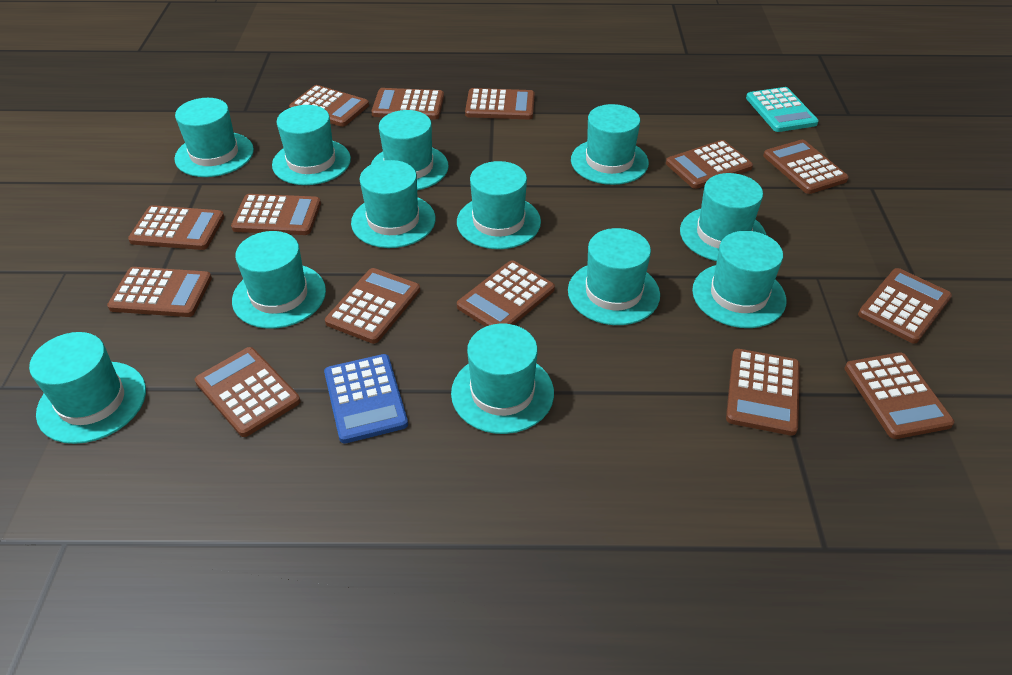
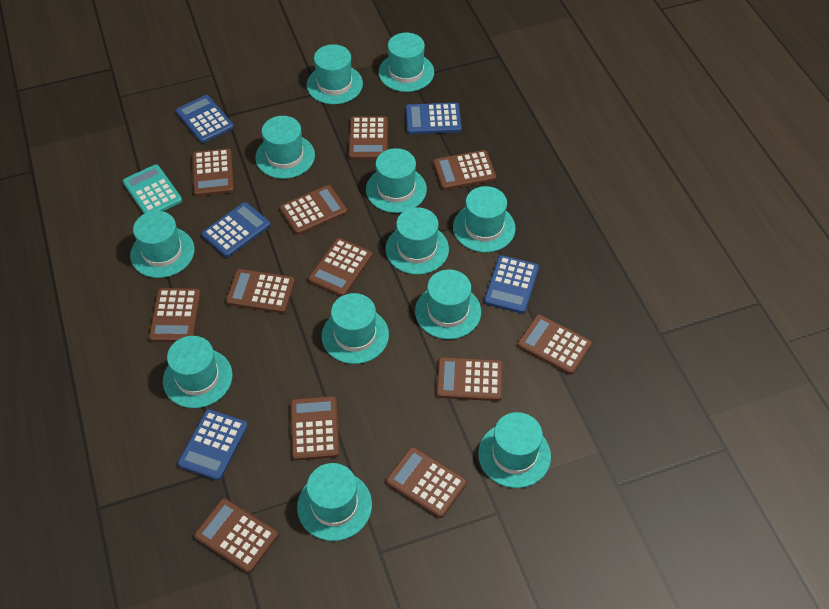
blue calculator: 1 -> 5
brown calculator: 14 -> 12

